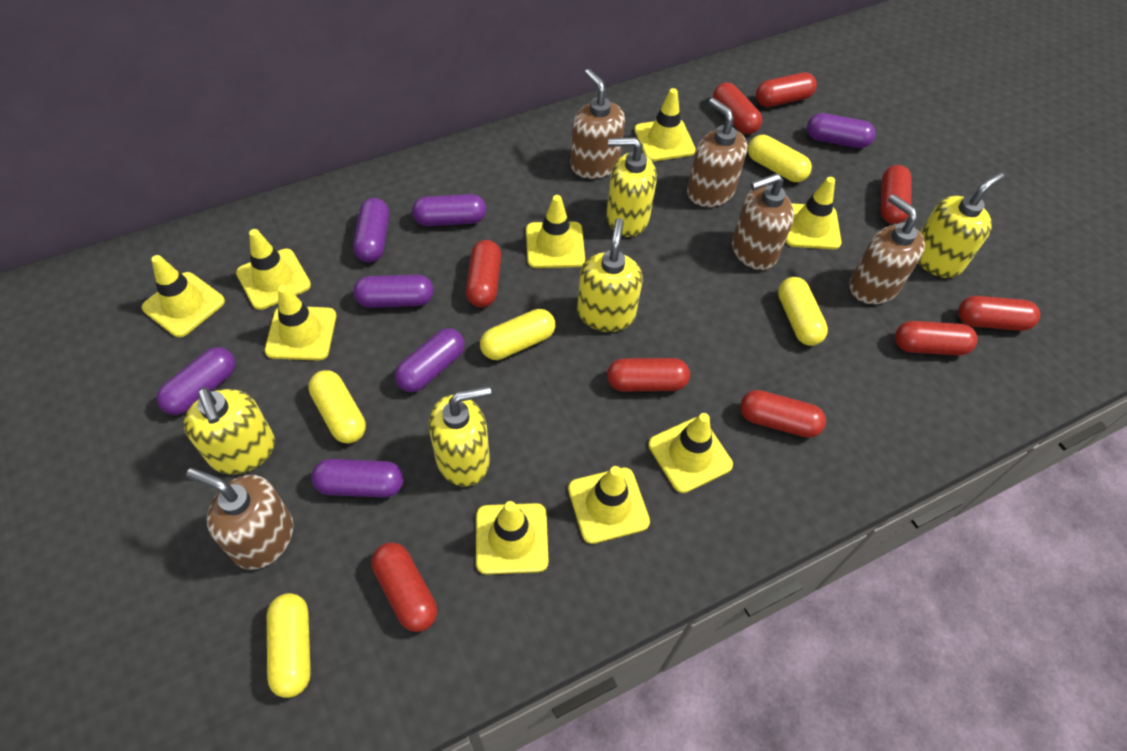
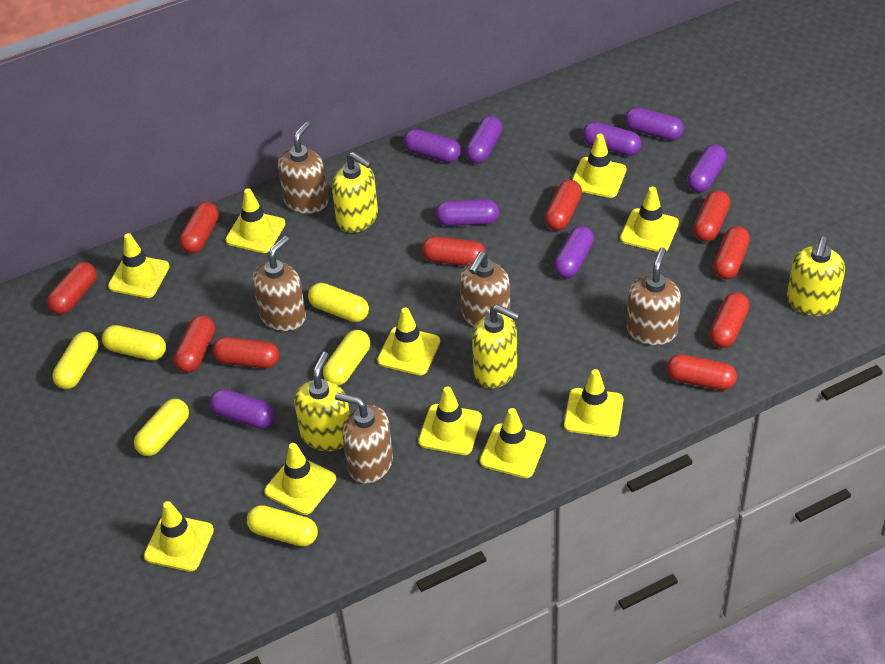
purple capsule: 7 -> 8
red capsule: 9 -> 10
yellow capsule: 5 -> 6
yellow soap dispenser: 5 -> 4
yellow traffic cone: 9 -> 10

